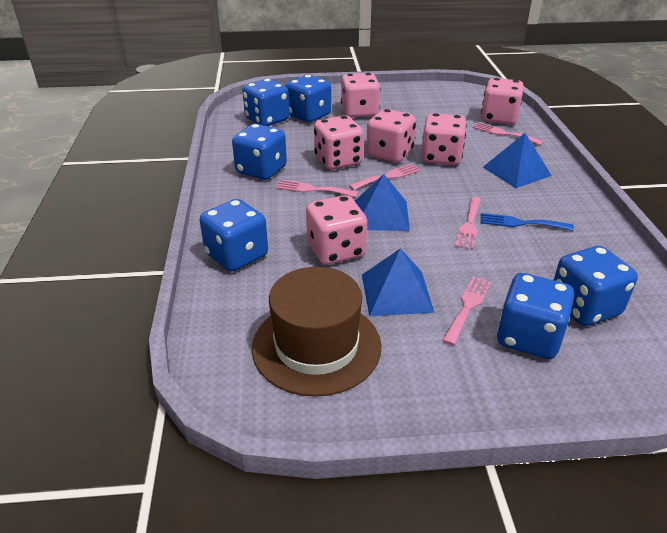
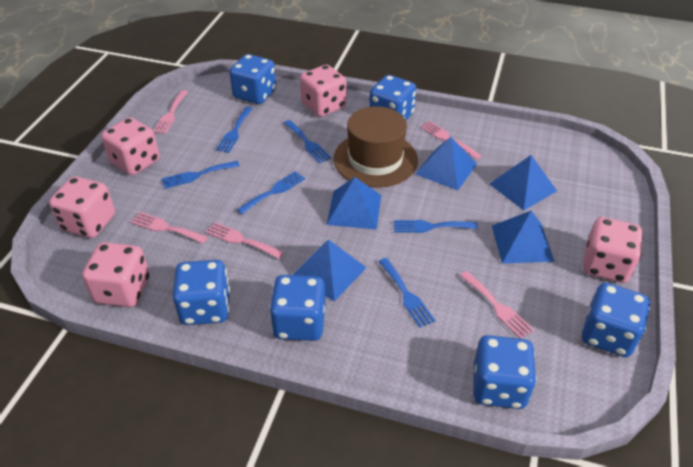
blue fork: 1 -> 6
blue pyramid: 3 -> 5
pink dice: 6 -> 5

